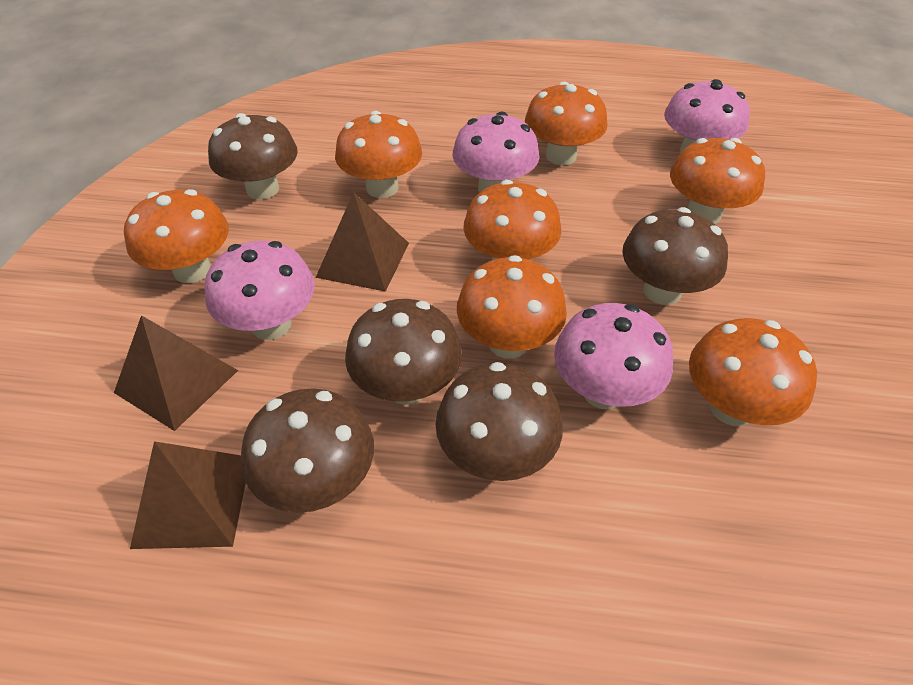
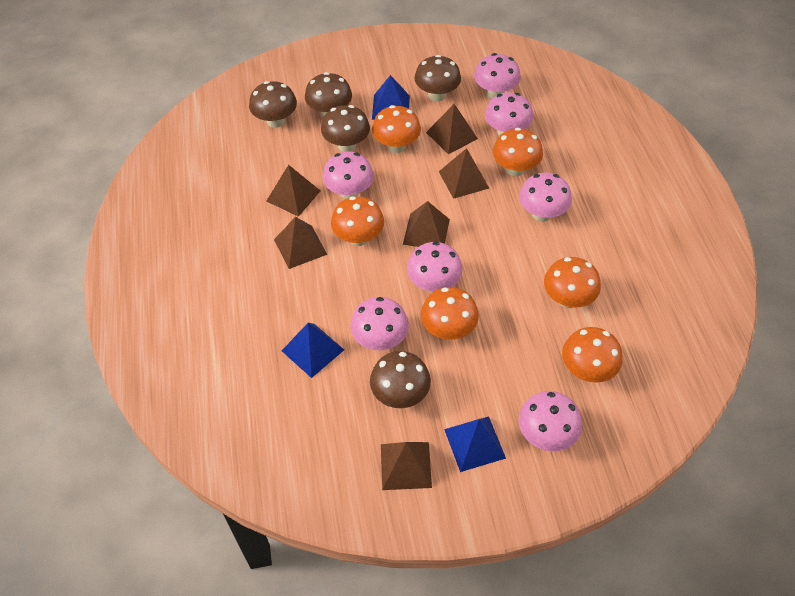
blue pyramid: 0 -> 3
brown pyramid: 3 -> 6
orange mushroom: 7 -> 6
pink mushroom: 4 -> 7

